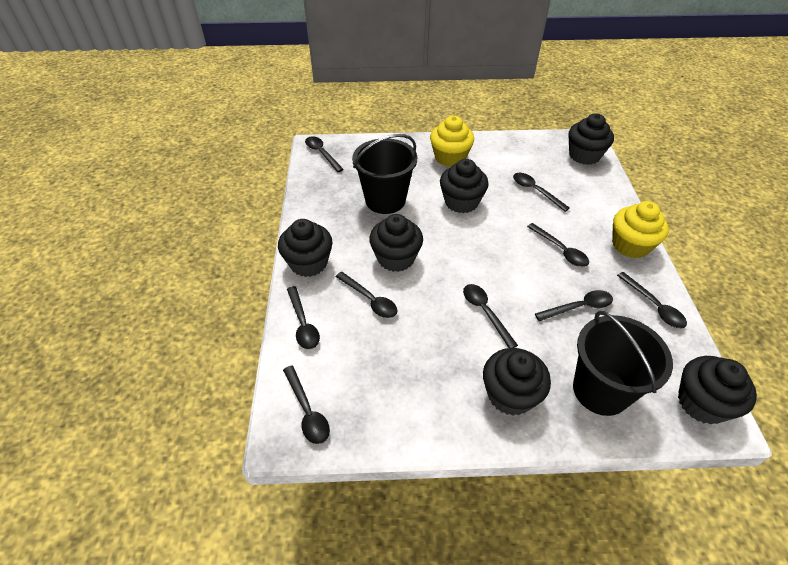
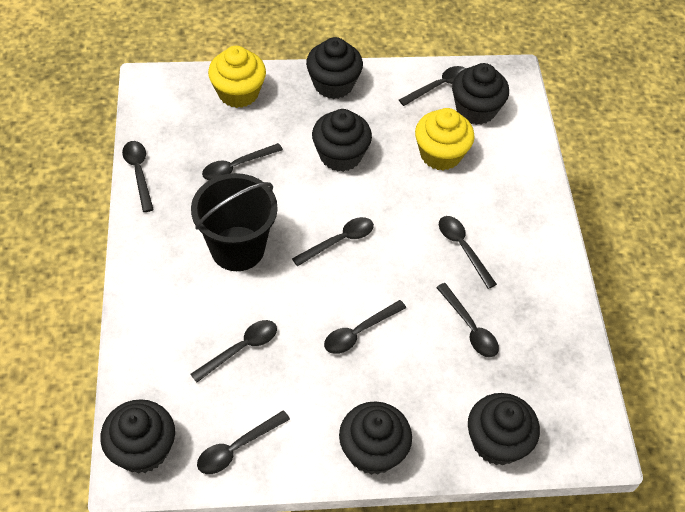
black bucket: 2 -> 1

